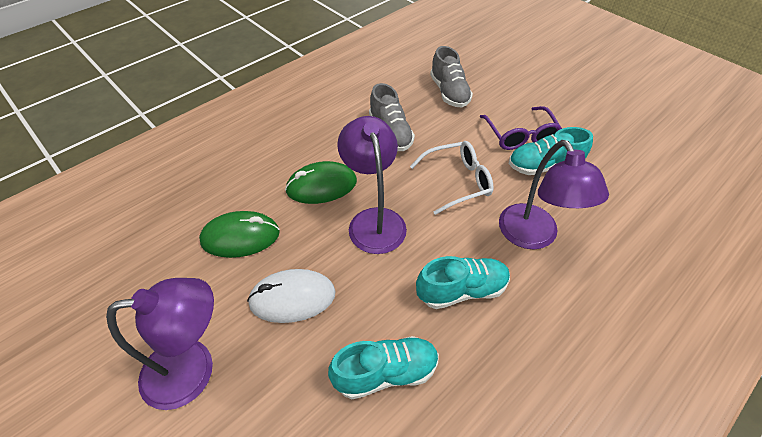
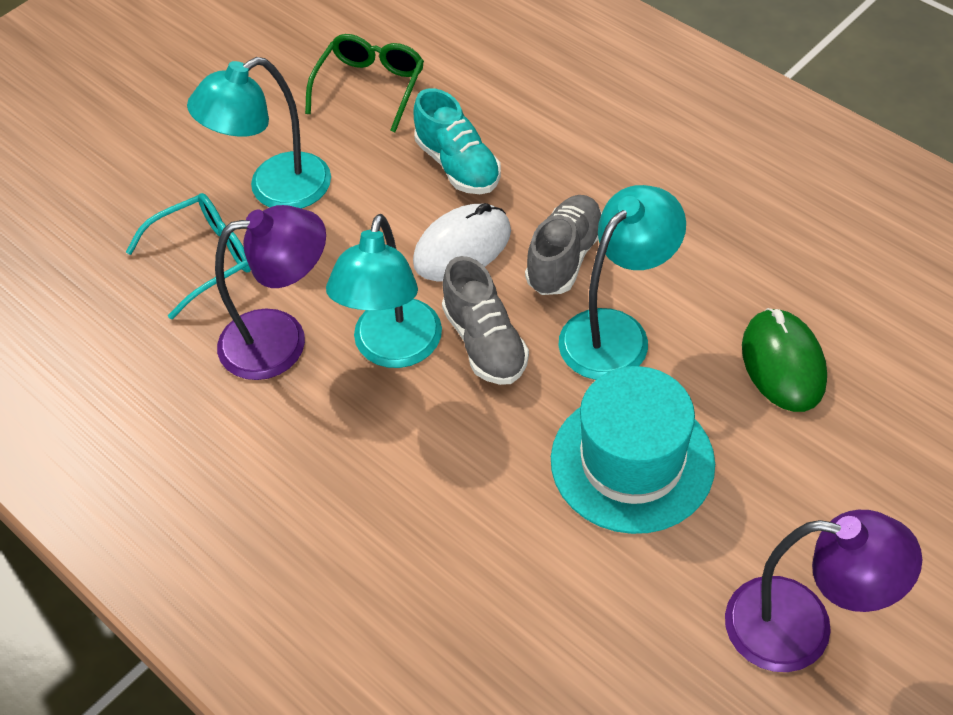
green glasses: 0 -> 1
green mouse: 2 -> 1
purple glasses: 1 -> 0
purple lamp: 3 -> 2
turquoise glasses: 0 -> 1
turquoise hat: 0 -> 1
turquoise lamp: 0 -> 3
turquoise shoe: 3 -> 1
white glasses: 1 -> 0

